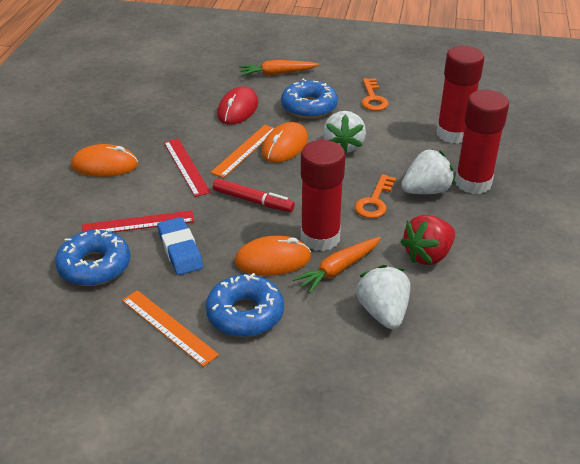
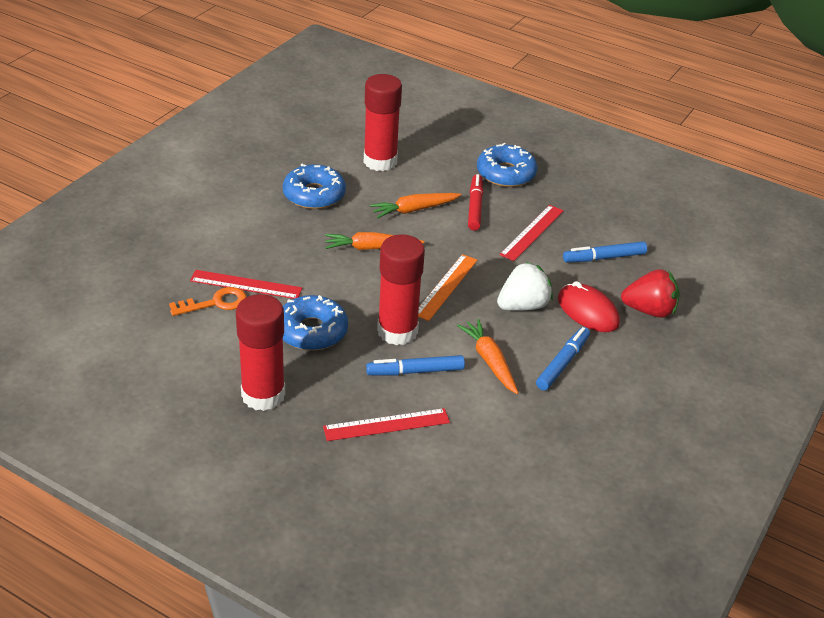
blue eraser: 1 -> 0
blue marker: 0 -> 3
orange carrot: 2 -> 3
orange key: 2 -> 1
orange mouse: 3 -> 0
orange ruler: 2 -> 1
red ruler: 2 -> 3
white strawberry: 3 -> 1

